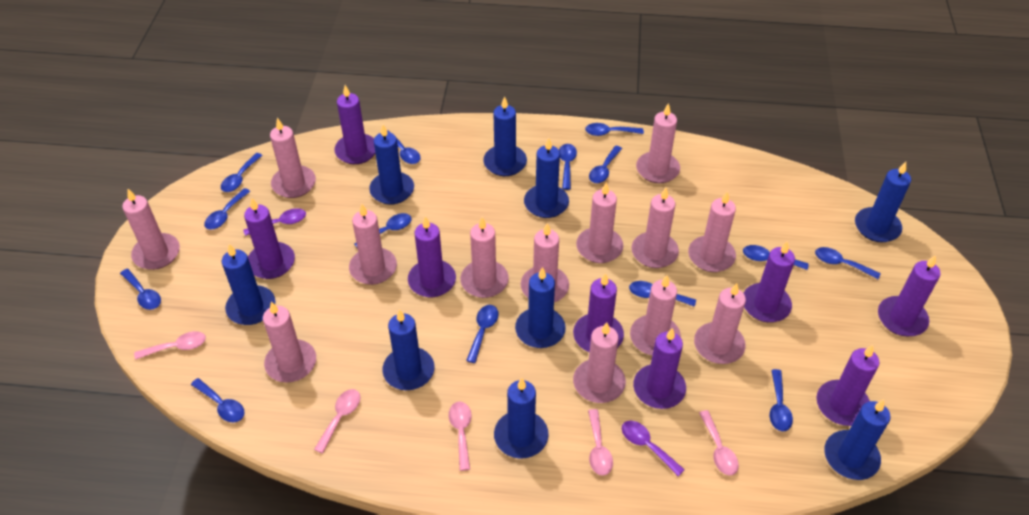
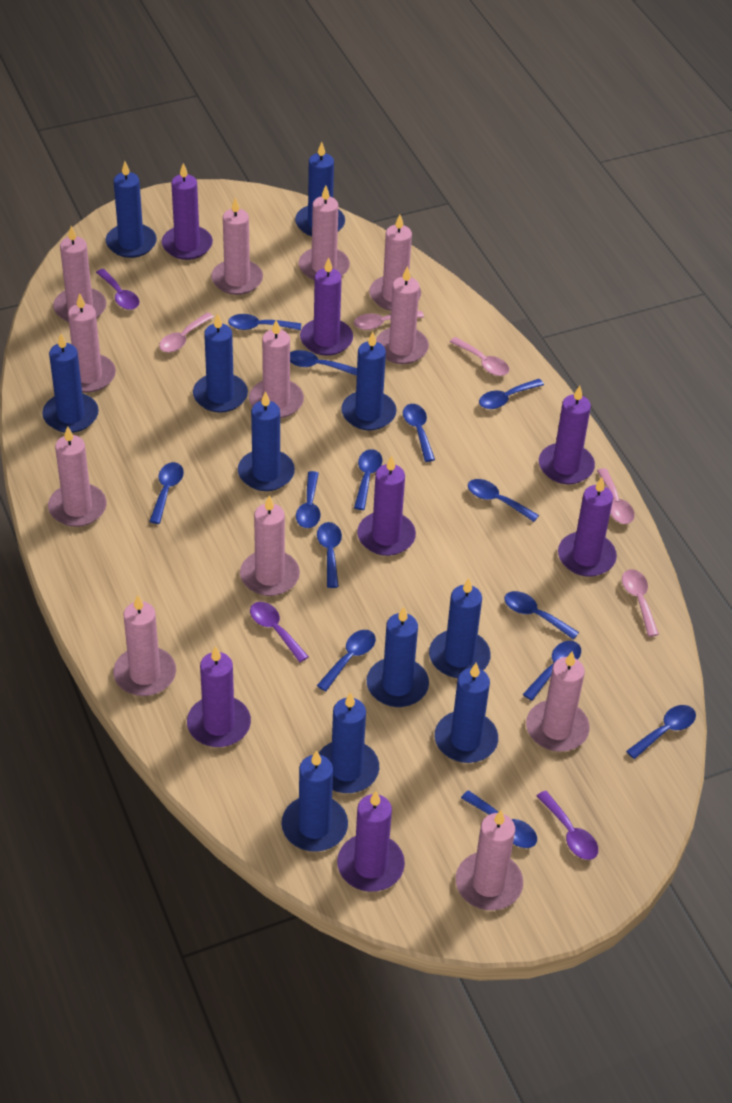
blue candle: 9 -> 11
pink candle: 13 -> 12
purple candle: 8 -> 7
purple spoon: 2 -> 3

